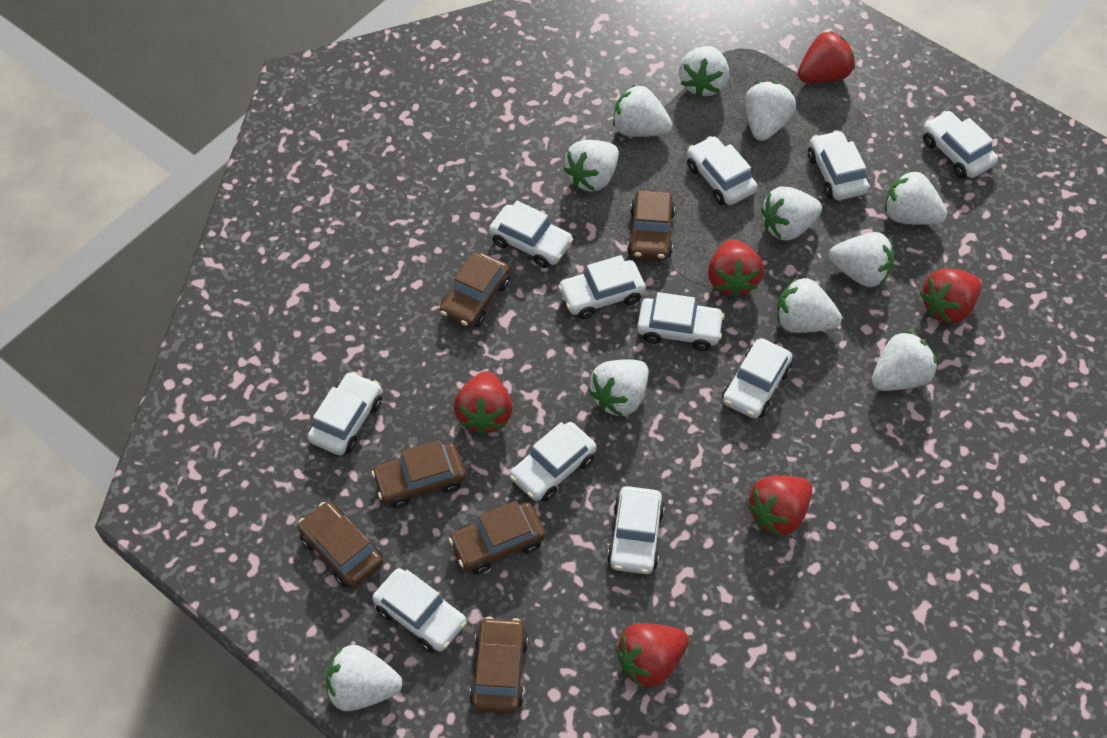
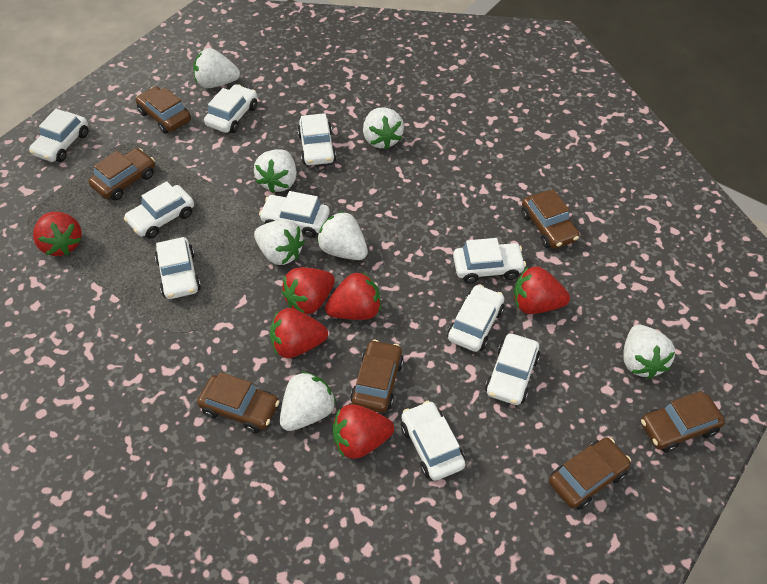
brown car: 6 -> 7
white car: 11 -> 10
white strawberry: 11 -> 7

